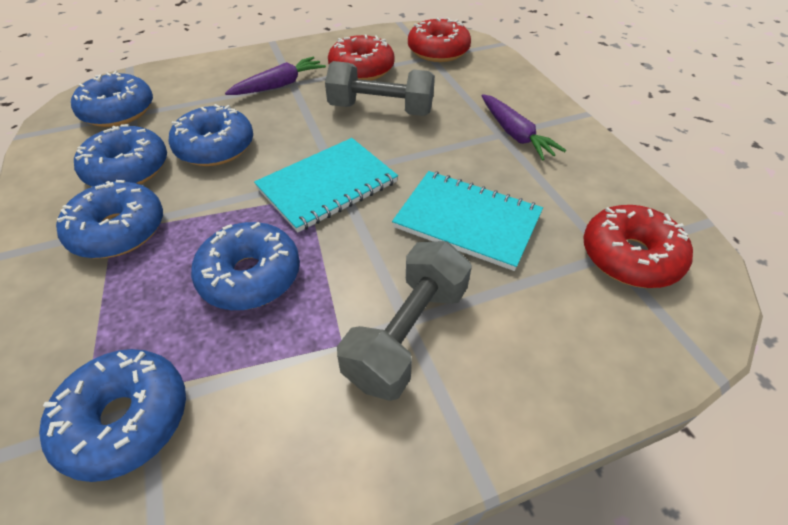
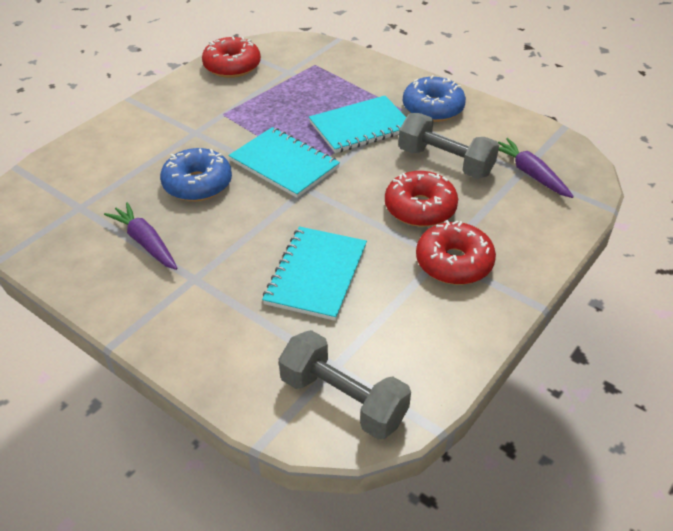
blue donut: 6 -> 2
turquoise notebook: 2 -> 3

